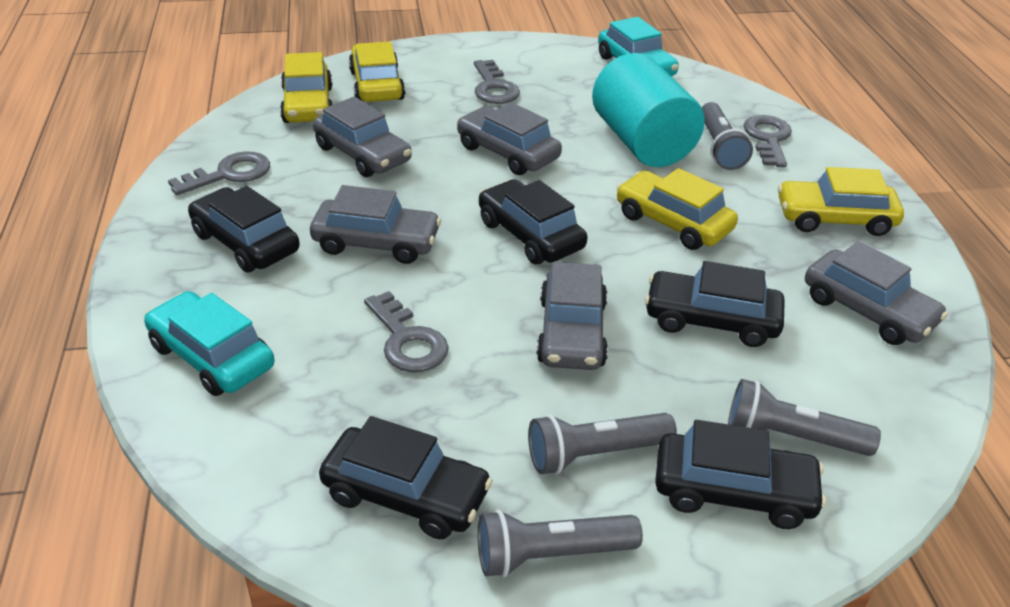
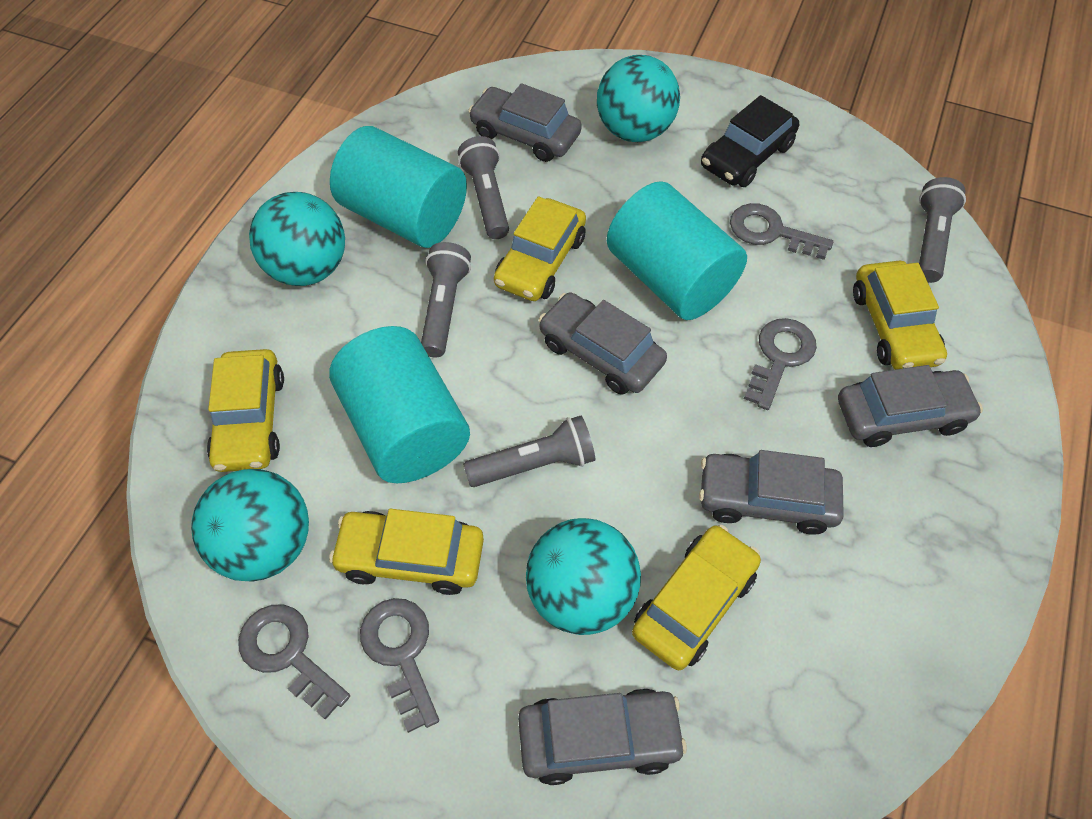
black car: 5 -> 1
turquoise ball: 0 -> 4
turquoise car: 2 -> 0
turquoise cylinder: 1 -> 3
yellow car: 4 -> 5

